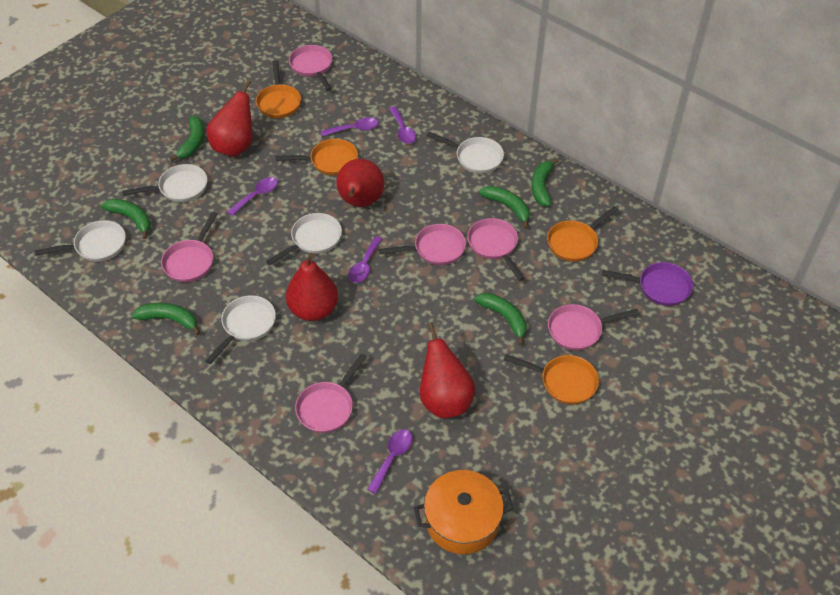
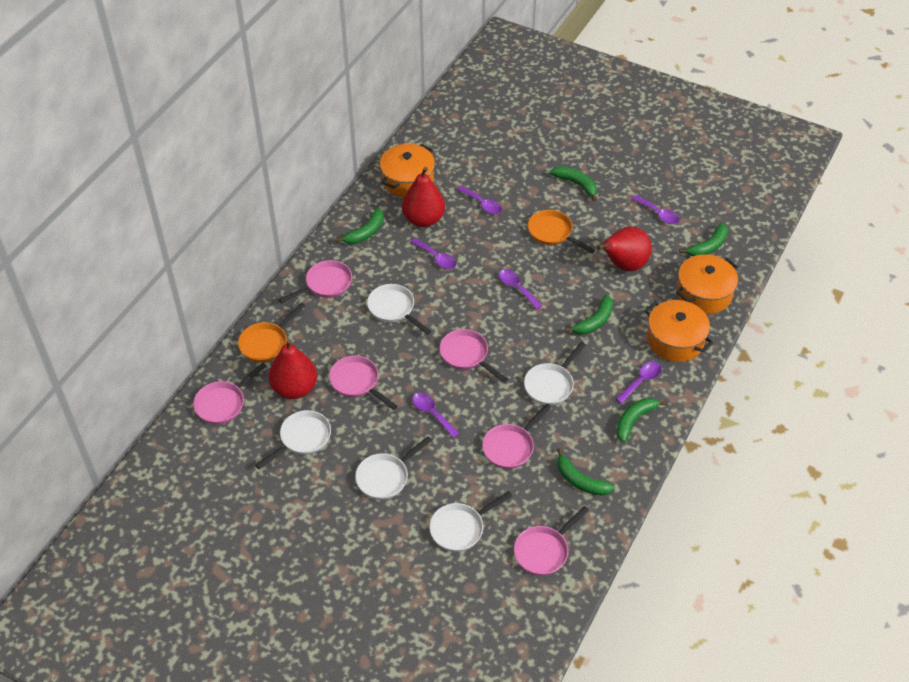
orange pan: 4 -> 2
orange pot: 1 -> 3
purple pan: 1 -> 0
purple spoon: 5 -> 6
red pear: 4 -> 3

